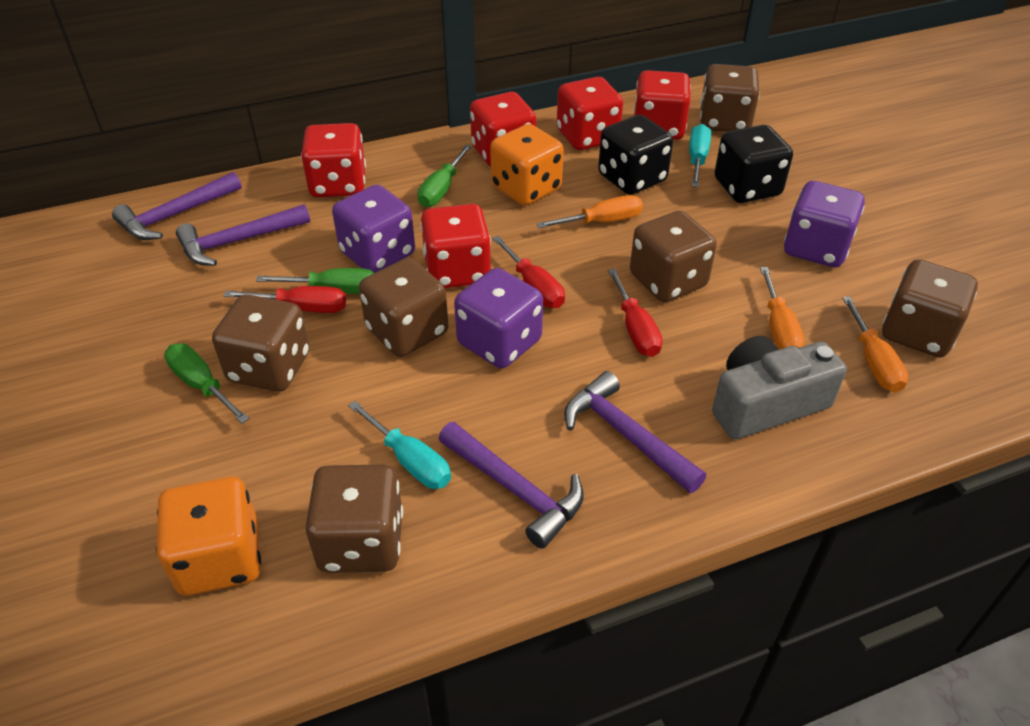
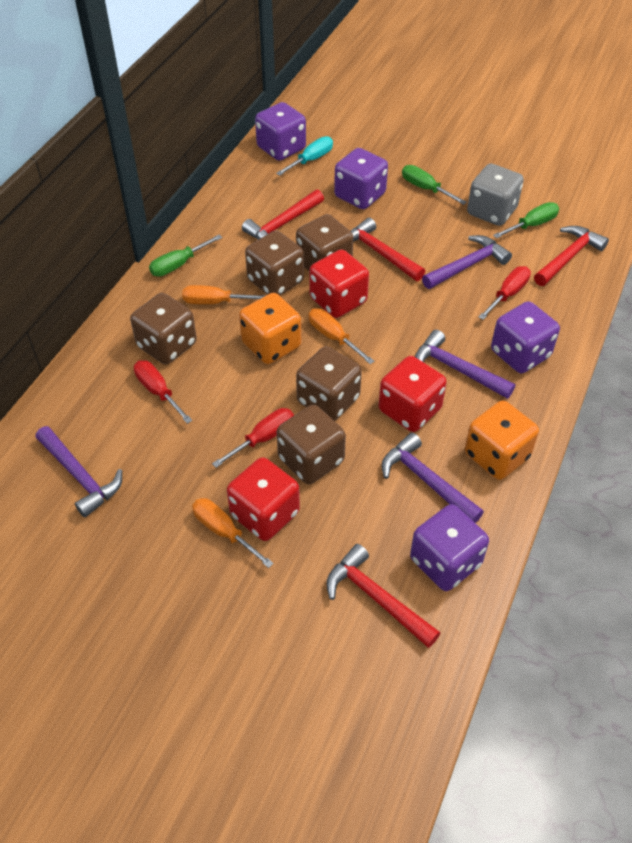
black dice: 2 -> 0
brown dice: 6 -> 5
grey camera: 1 -> 0
grey dice: 0 -> 1
purple dice: 3 -> 4
red dice: 5 -> 3
red hammer: 0 -> 4
turquoise screwdriver: 2 -> 1

